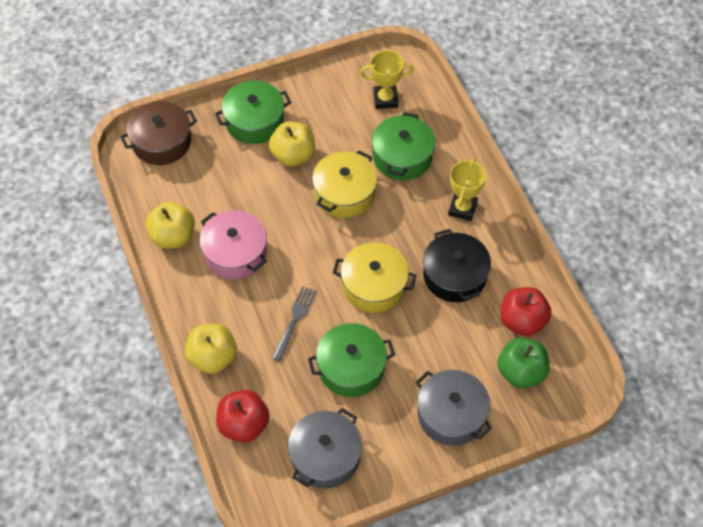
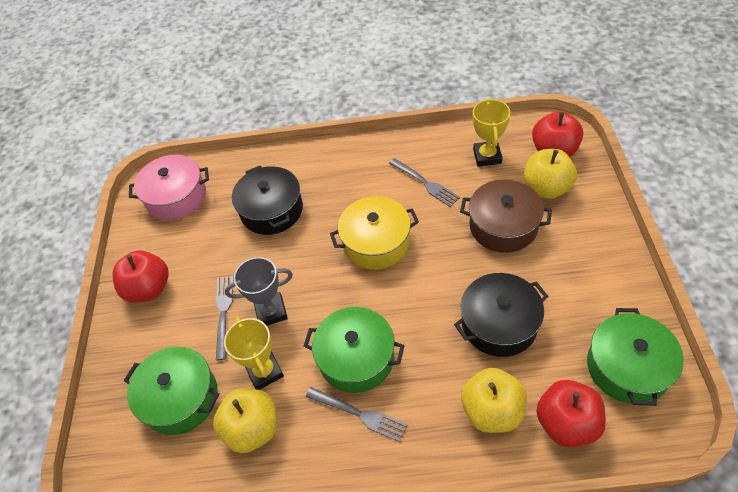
black pot: 1 -> 2
green apple: 1 -> 0
grey fork: 1 -> 3
grey pot: 2 -> 0
grey trophy: 0 -> 1
red apple: 2 -> 3
yellow pot: 2 -> 1

